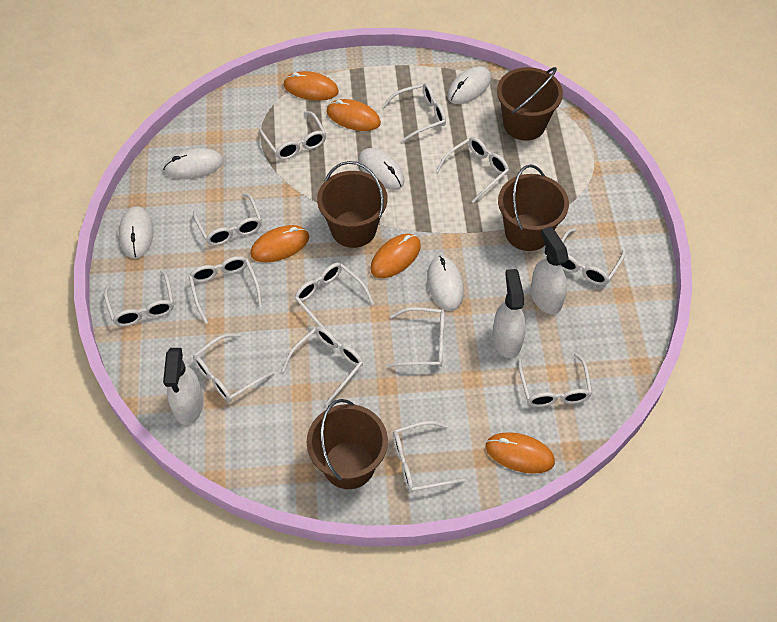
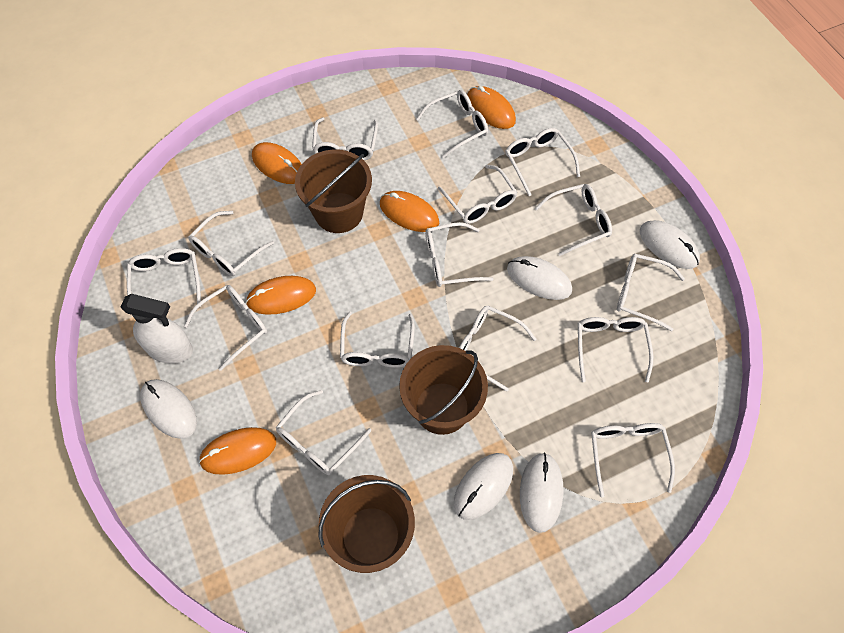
brown bucket: 4 -> 3
white glasses: 13 -> 15
white spray bottle: 3 -> 1

